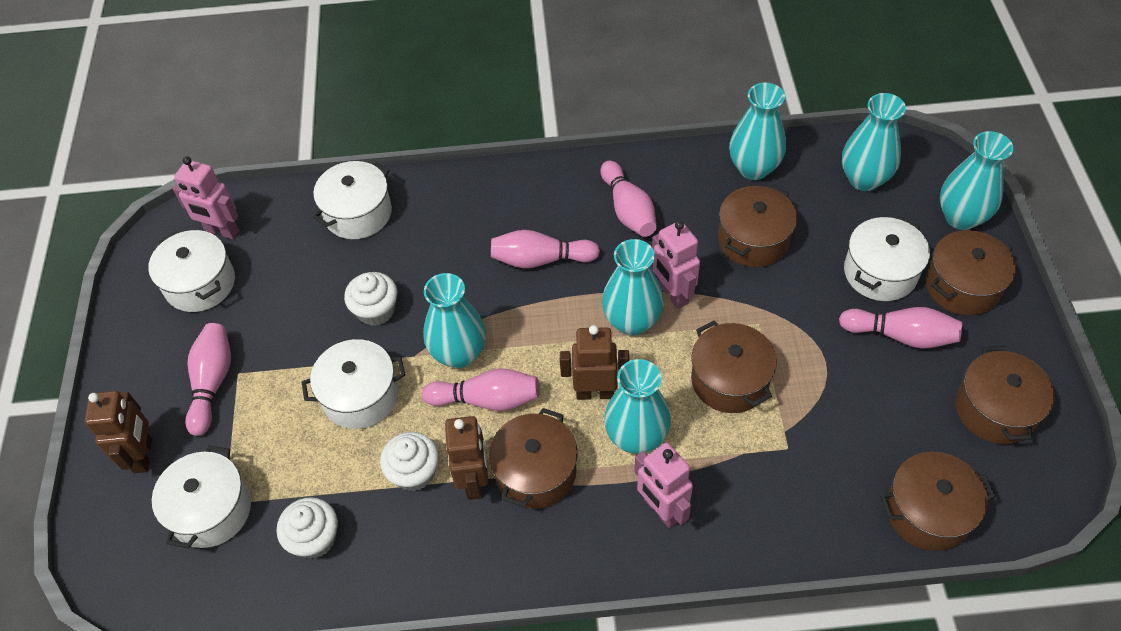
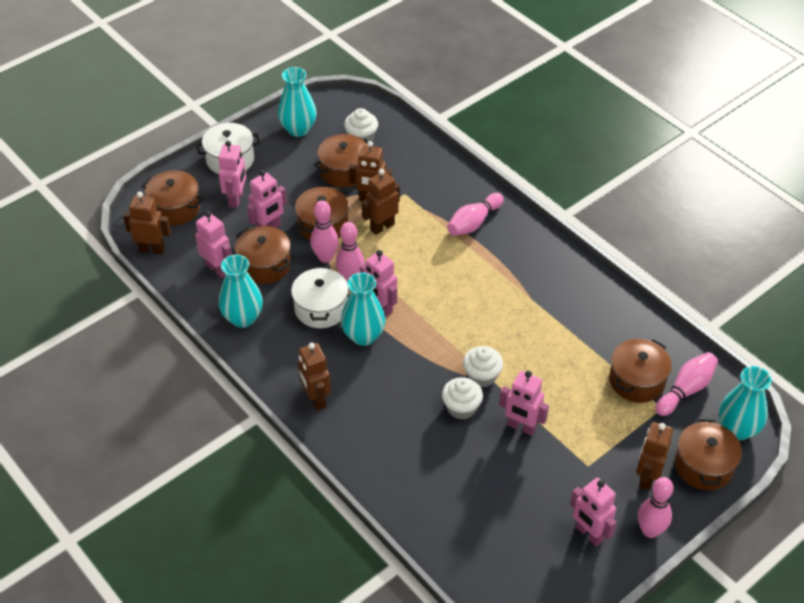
brown robot: 3 -> 5
pink robot: 3 -> 6
turquoise vase: 6 -> 4
white pot: 5 -> 2

